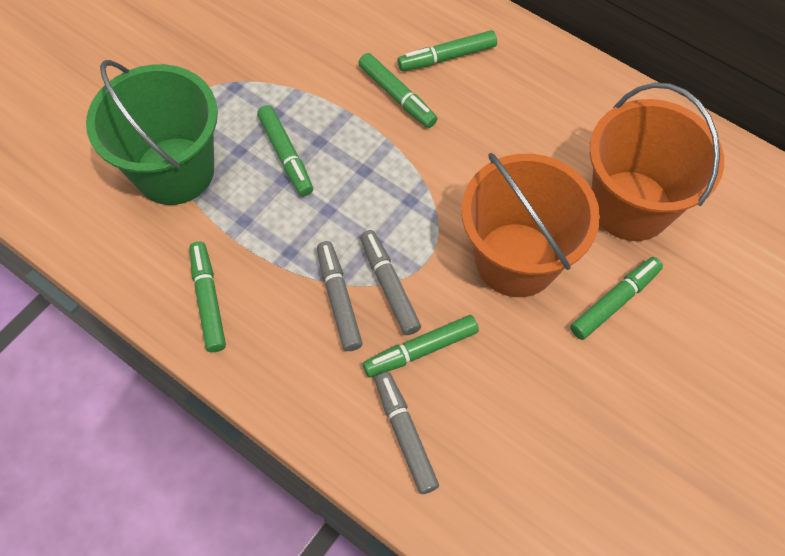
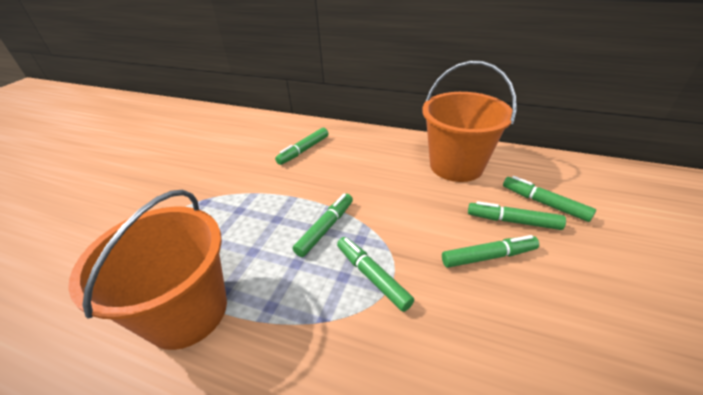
green bucket: 1 -> 0
grey marker: 3 -> 0

